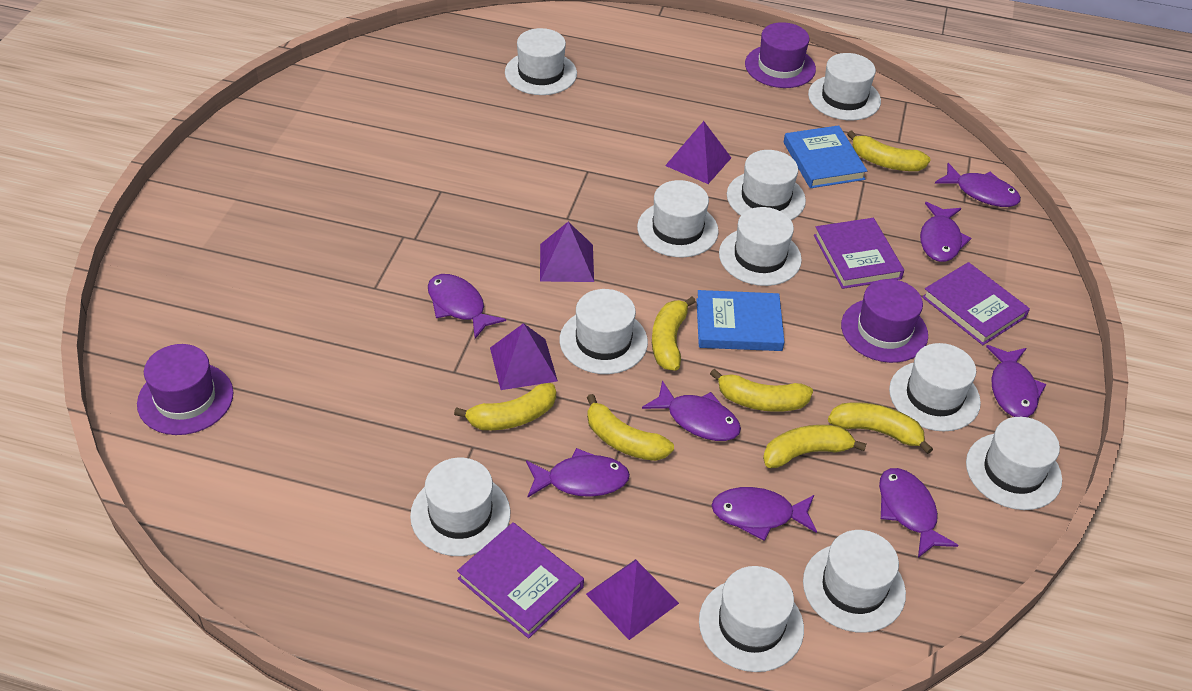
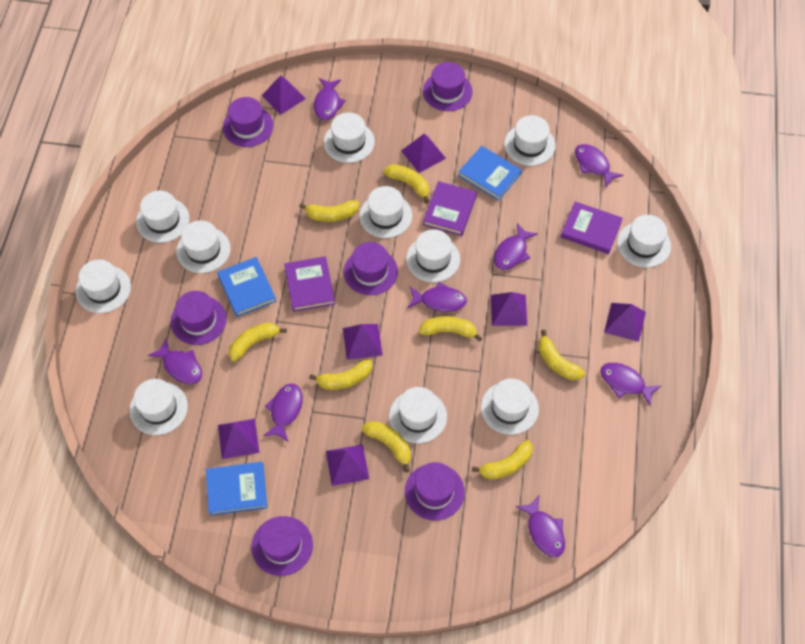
blue book: 2 -> 3
purple hat: 3 -> 6
purple pyramid: 4 -> 7
yellow banana: 7 -> 8

